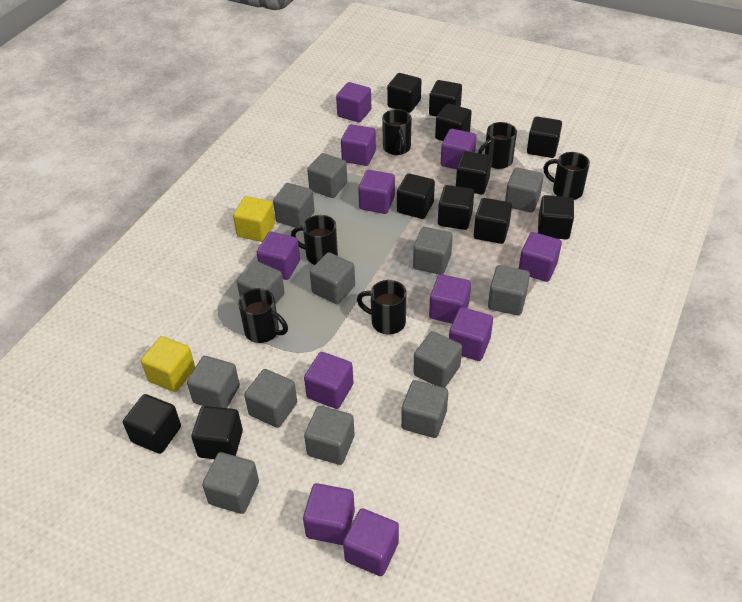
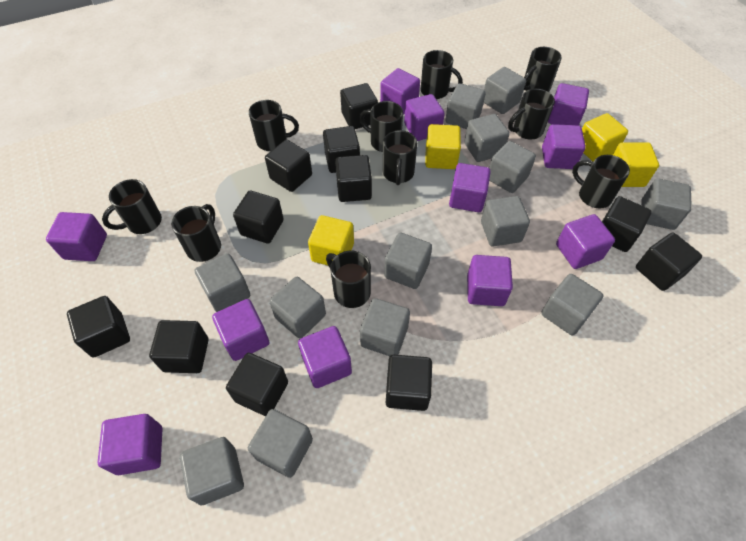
black mug: 6 -> 10
yellow cube: 2 -> 4

